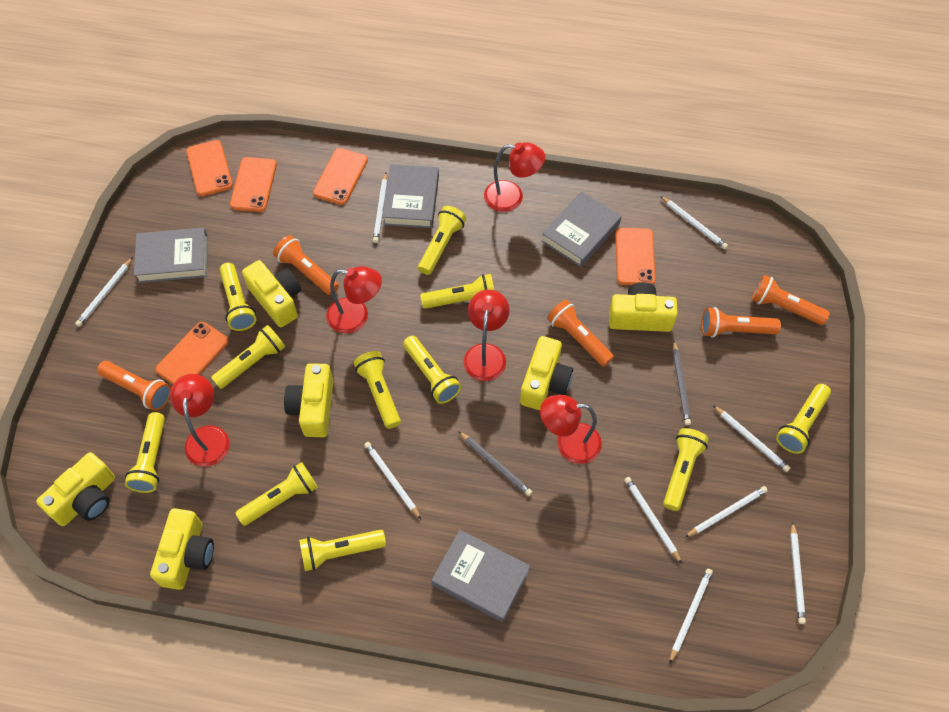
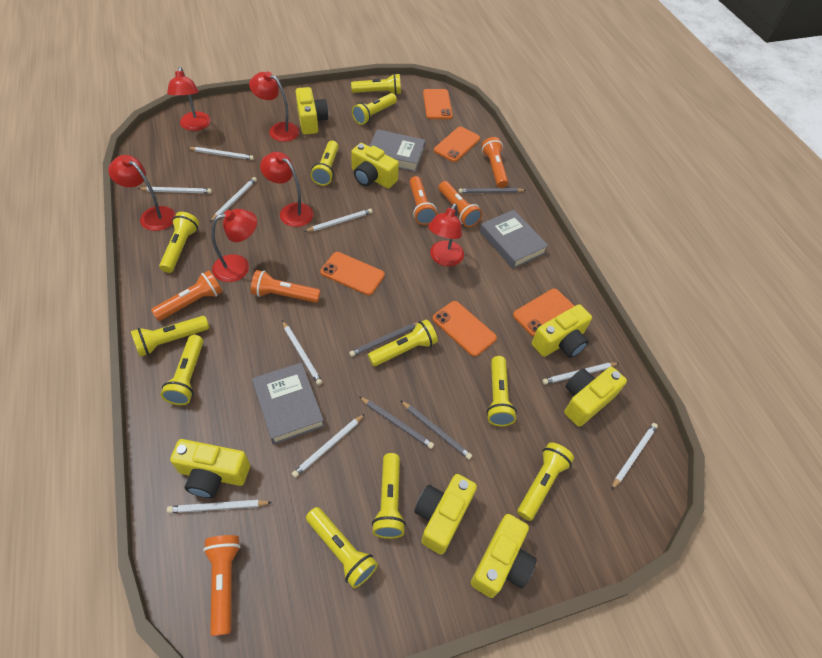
grey book: 4 -> 3
grey pencil: 2 -> 4
orange flashlight: 5 -> 6
red lamp: 5 -> 6
yellow camera: 6 -> 7

